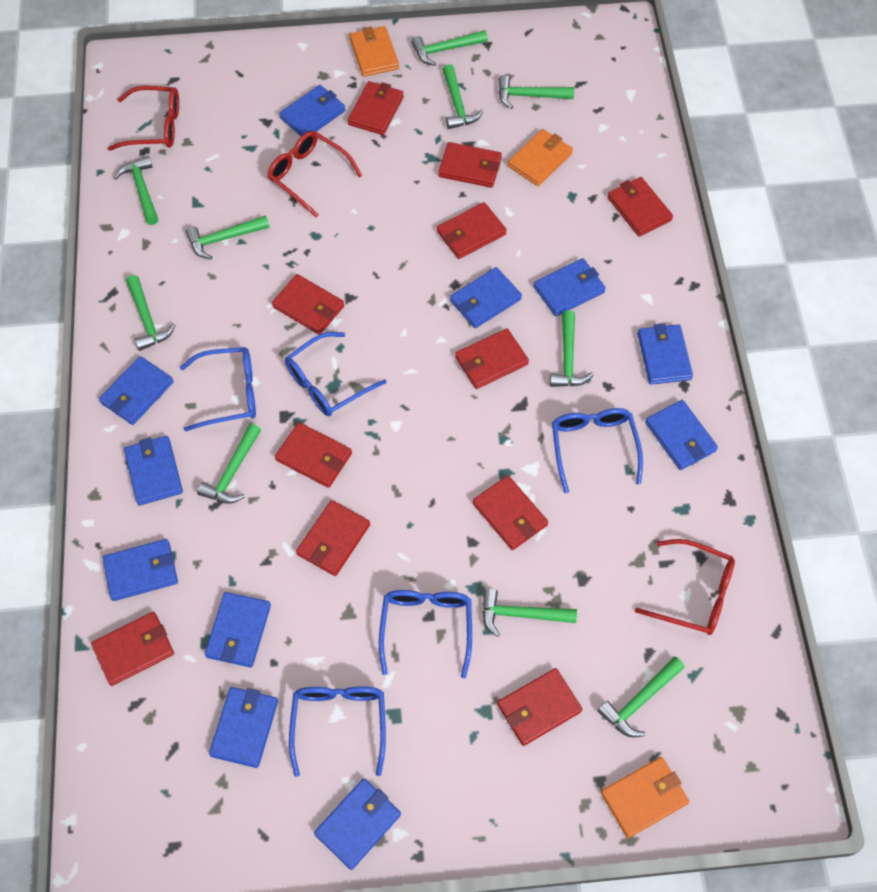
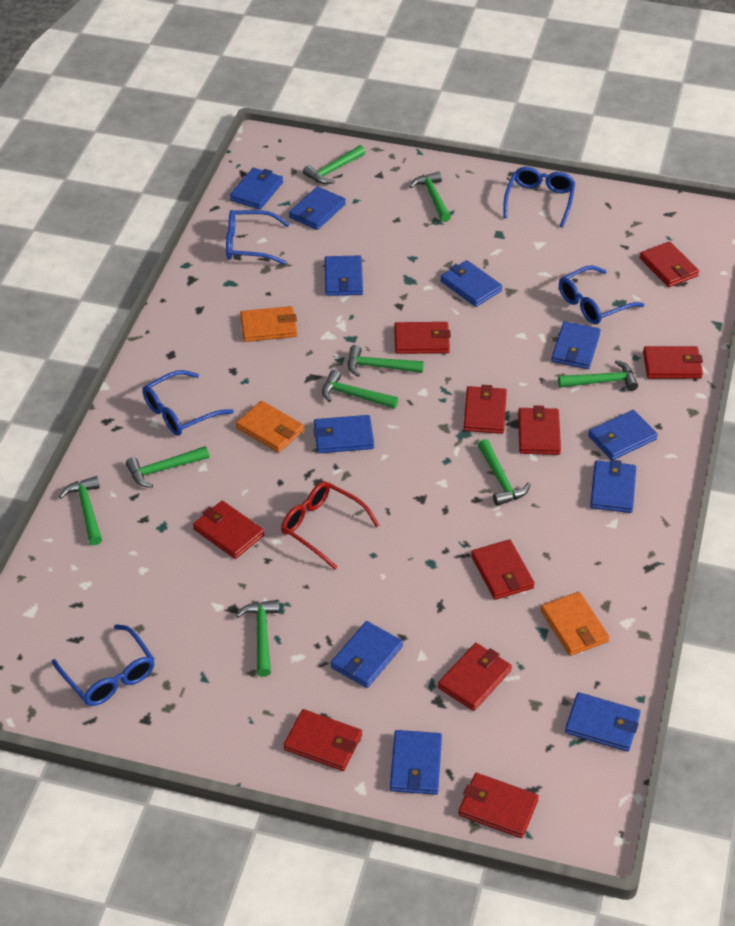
green hammer: 10 -> 9
red glasses: 3 -> 1
red wallet: 11 -> 10

